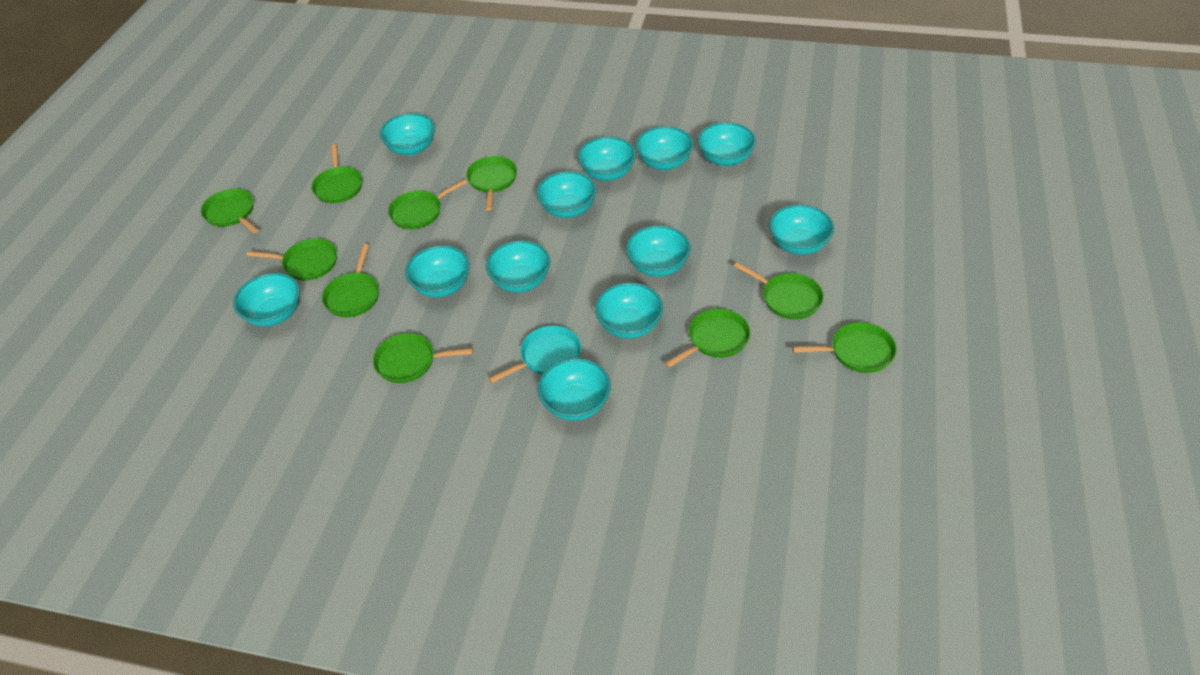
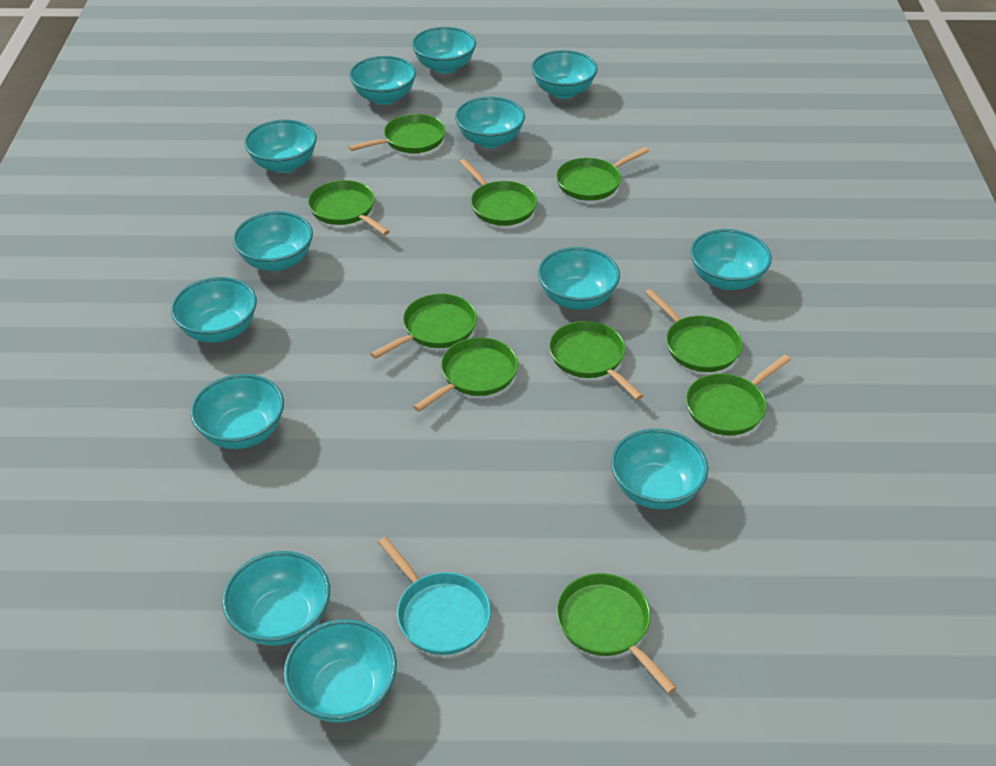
turquoise bowl: 12 -> 13

